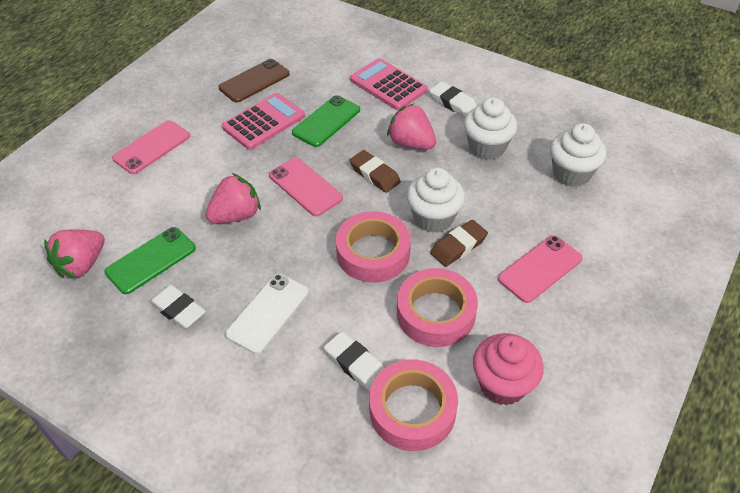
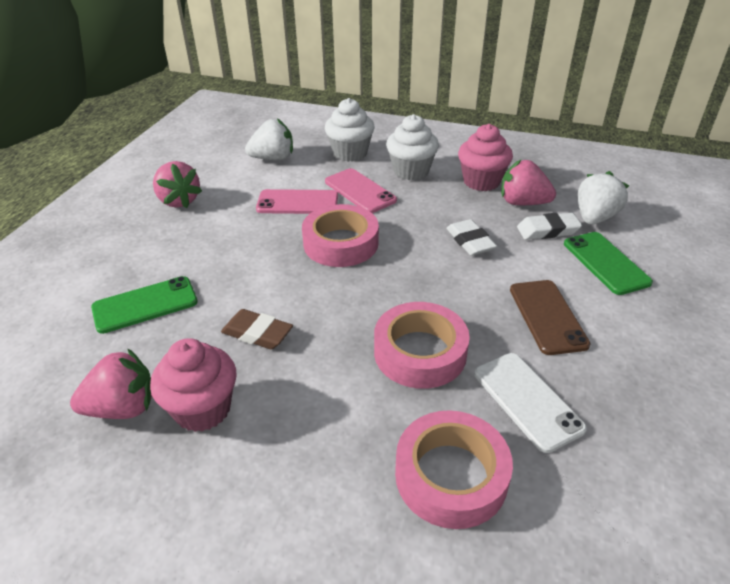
brown eraser: 2 -> 1
pink calculator: 2 -> 0
pink cupcake: 1 -> 2
pink phone: 3 -> 2
white cupcake: 3 -> 2
white eraser: 3 -> 2
white strawberry: 0 -> 2

